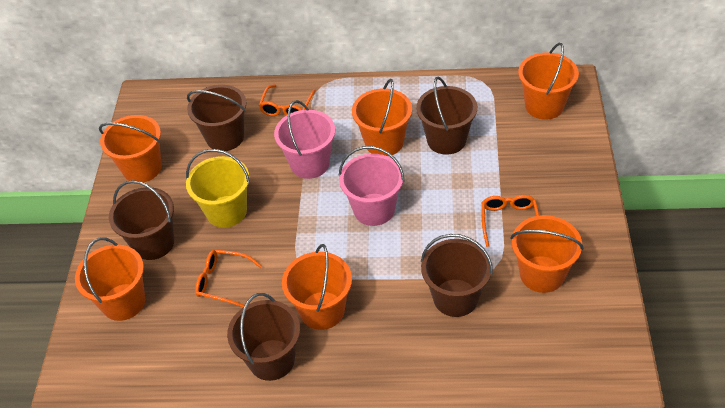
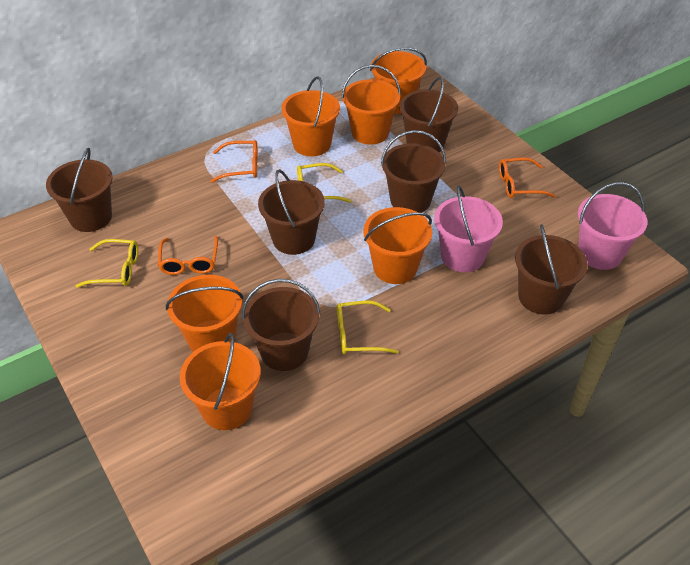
brown bucket: 5 -> 6
yellow bucket: 1 -> 0
yellow glasses: 0 -> 3

